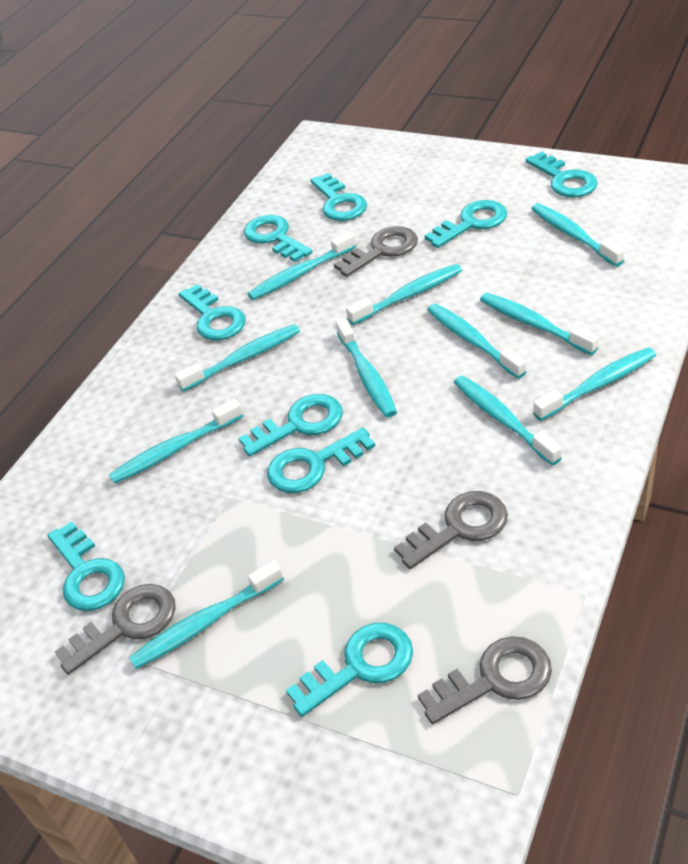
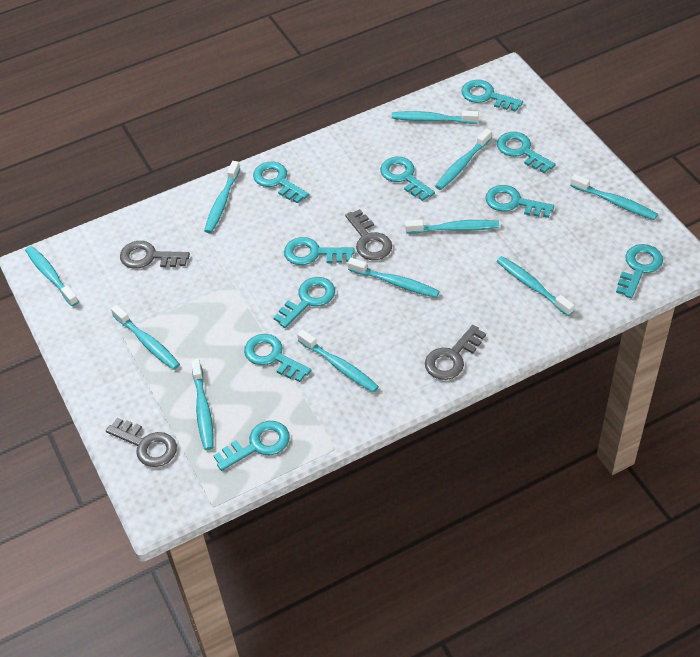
turquoise key: 9 -> 10

